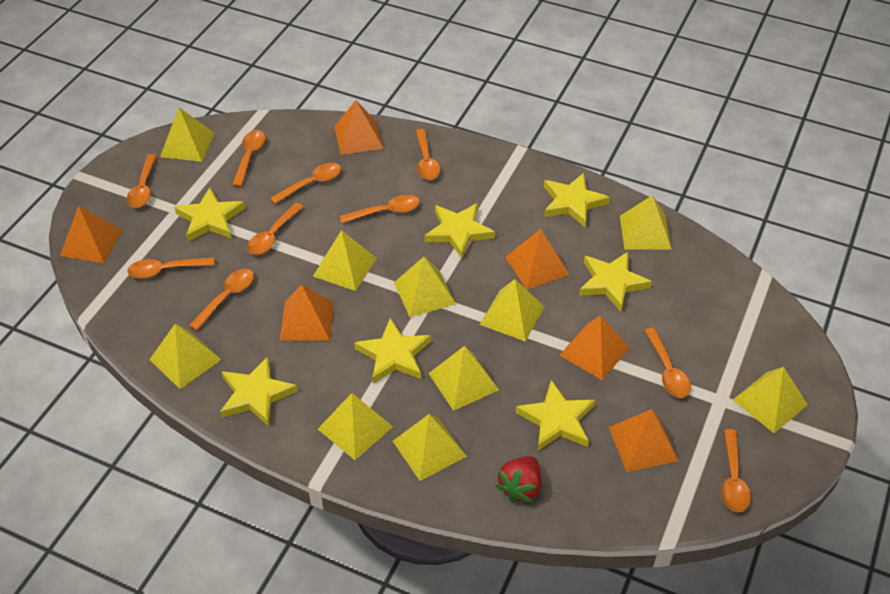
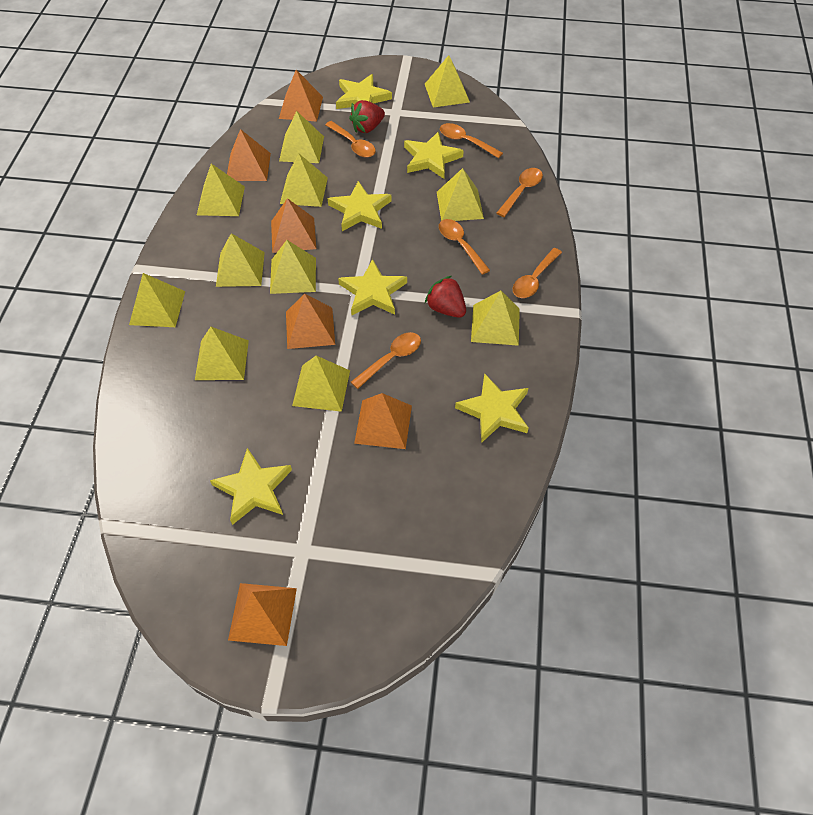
orange spoon: 10 -> 6
red strawberry: 1 -> 2
yellow pyramid: 10 -> 11
yellow star: 7 -> 6

